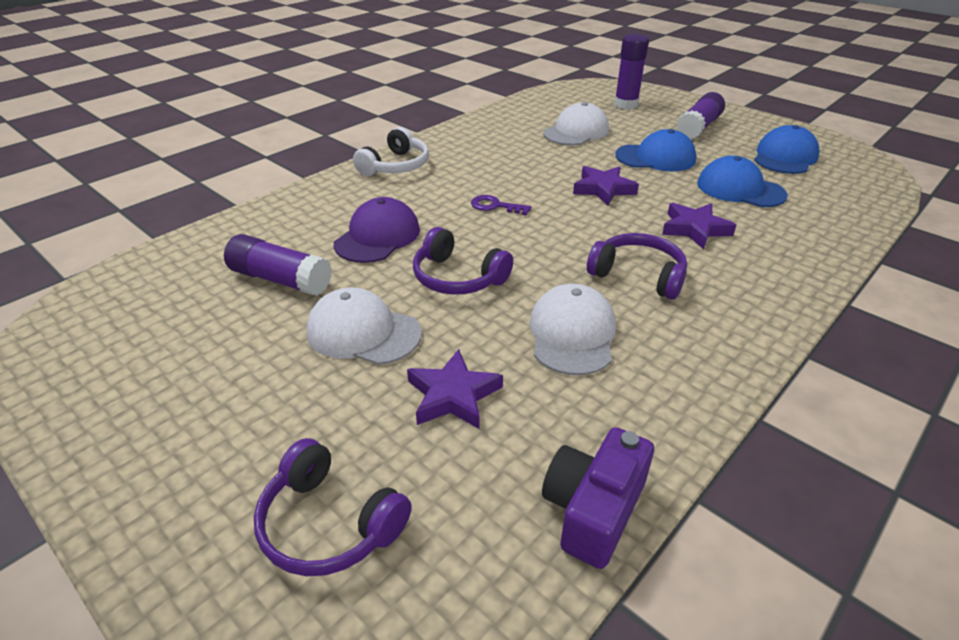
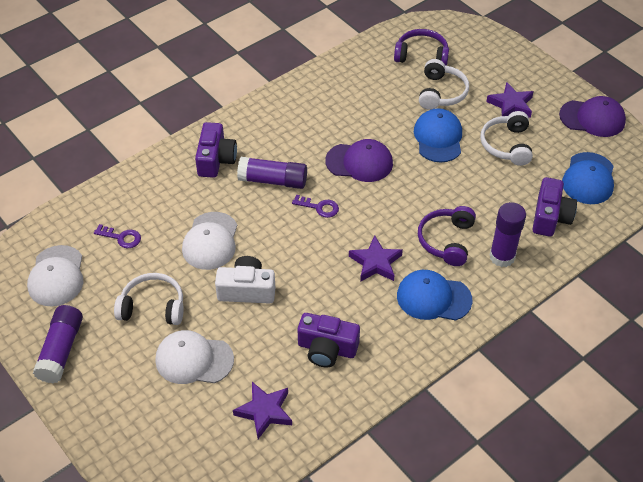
purple camera: 1 -> 3
purple cap: 1 -> 2
purple headphones: 3 -> 2
purple key: 1 -> 2
white camera: 0 -> 1
white headphones: 1 -> 3

